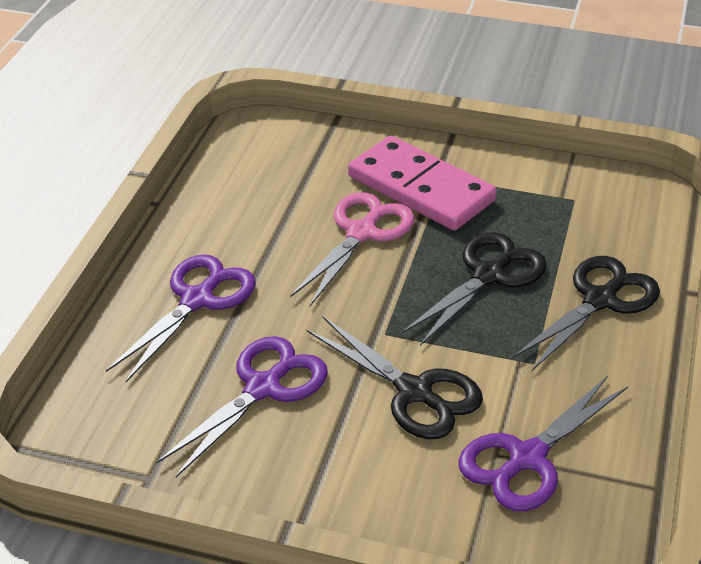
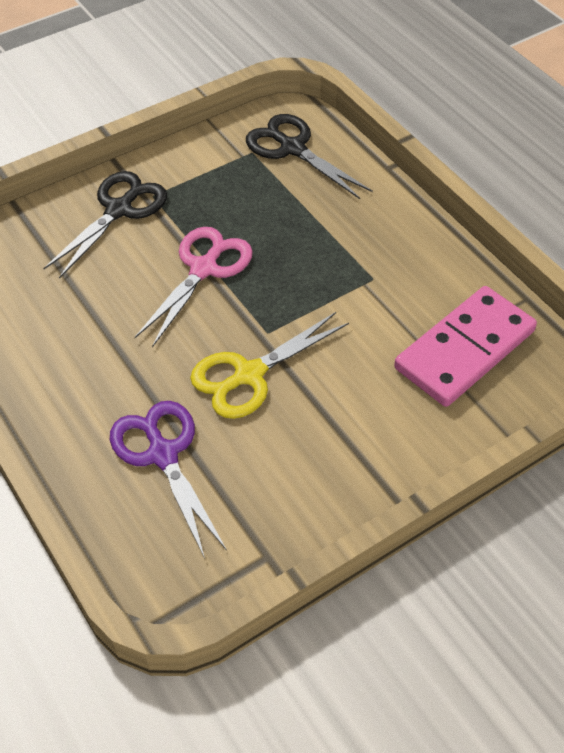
black scissors: 3 -> 2
purple scissors: 3 -> 1
yellow scissors: 0 -> 1

